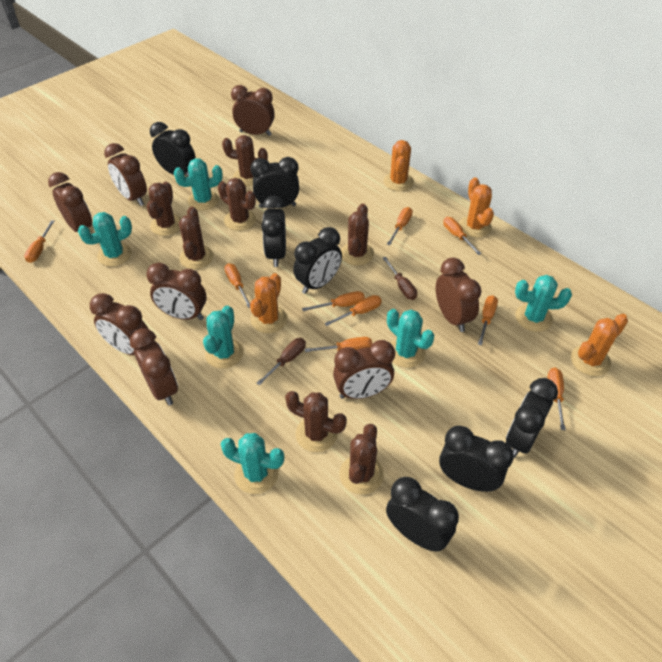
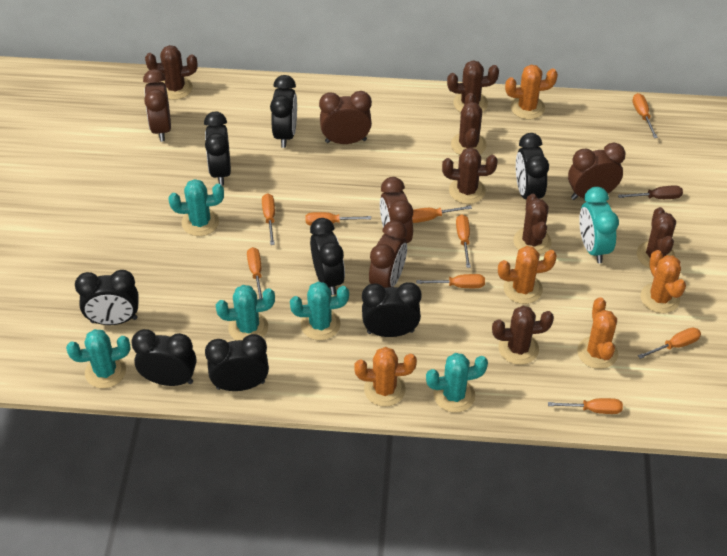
black clock: 7 -> 8
brown clock: 8 -> 5
brown screwdriver: 2 -> 1
orange cactus: 4 -> 5
turquoise cactus: 6 -> 5
turquoise clock: 0 -> 1

